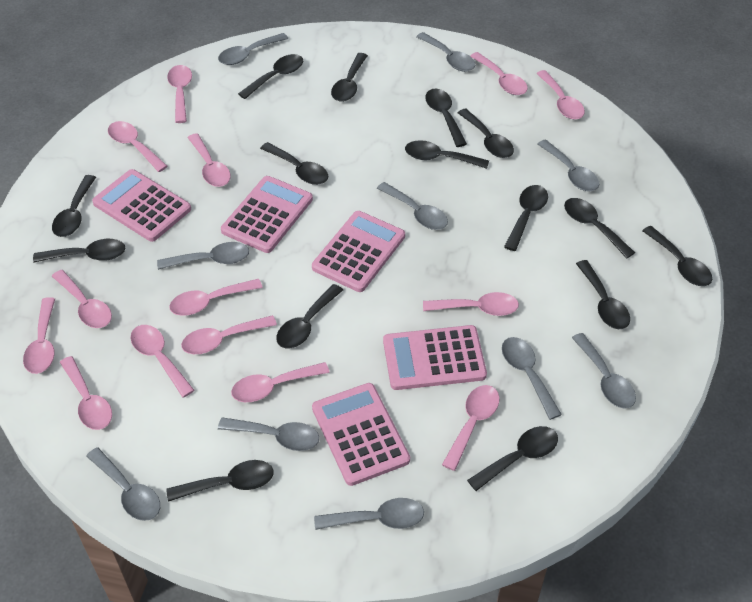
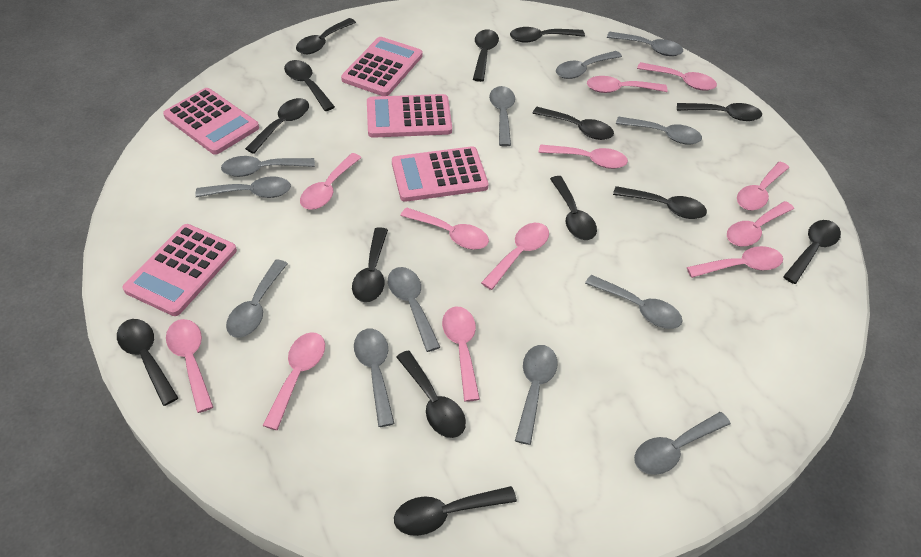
black spoon: 15 -> 14
grey spoon: 10 -> 12
pink spoon: 14 -> 12

